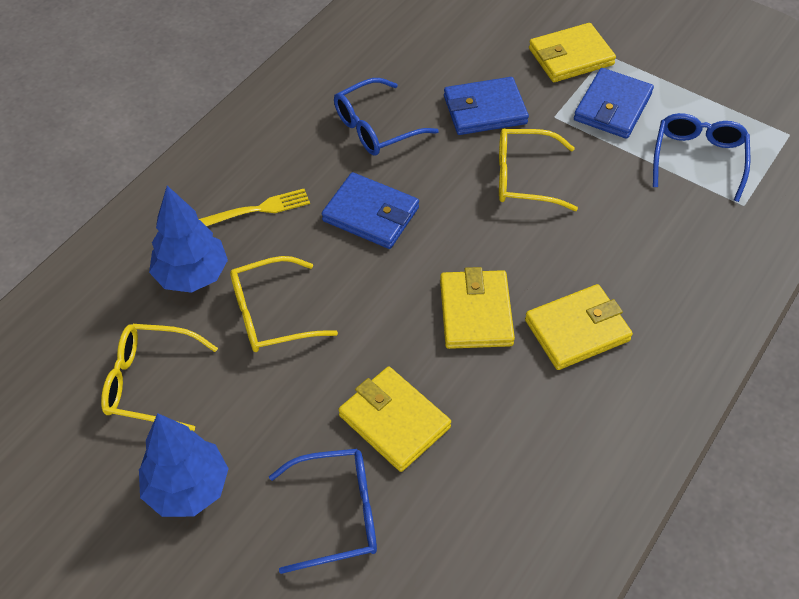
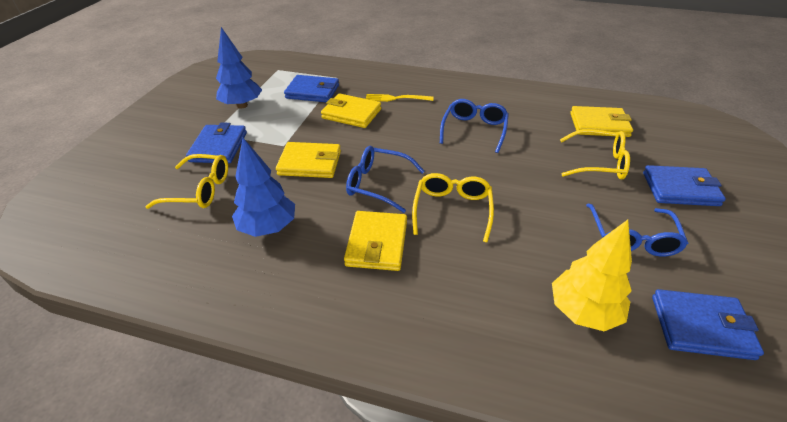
blue wallet: 3 -> 4
yellow tree: 0 -> 1

